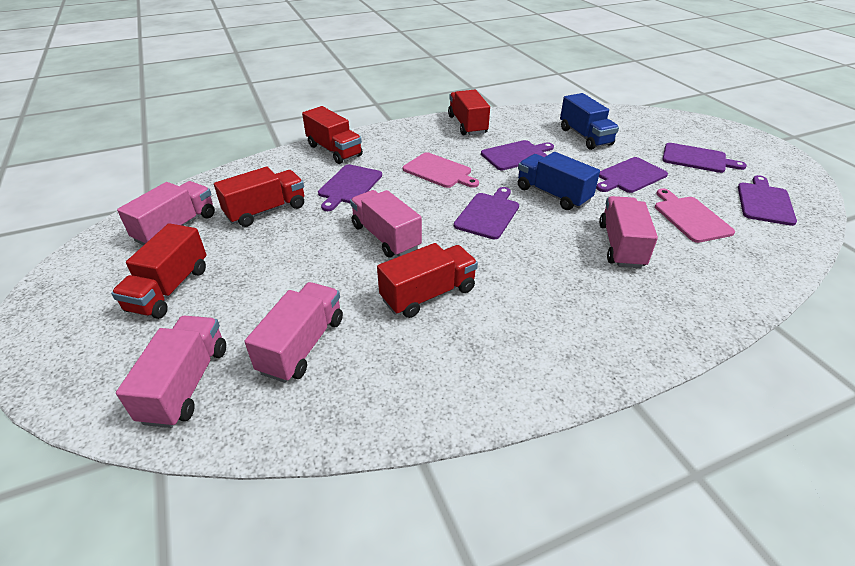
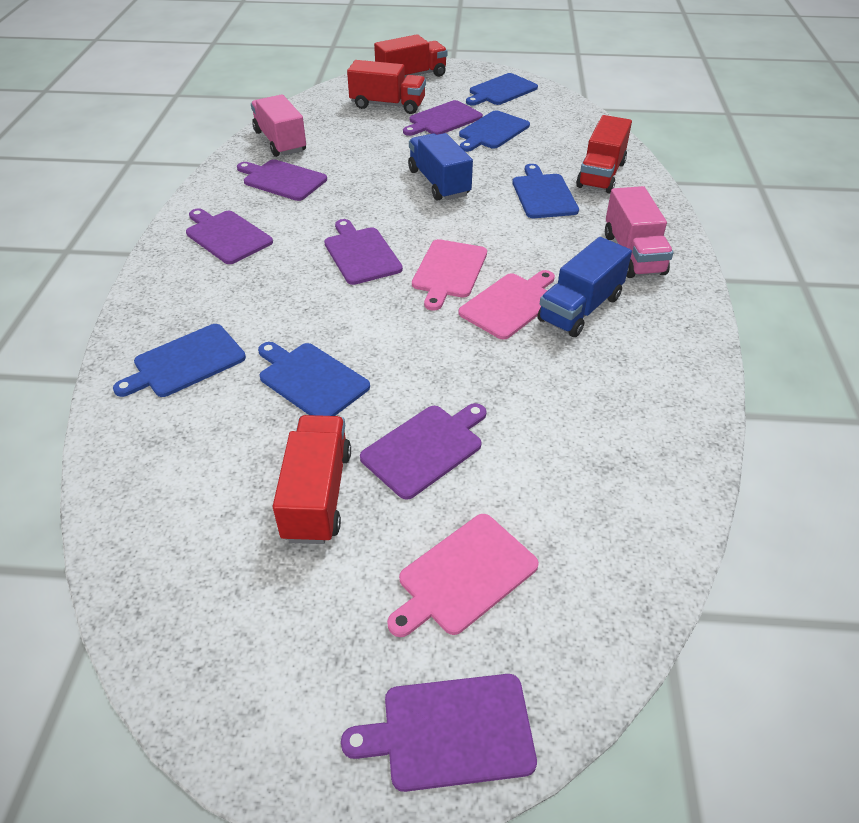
blue cutting board: 0 -> 5
pink cutting board: 2 -> 3
pink truck: 5 -> 2
red truck: 5 -> 4

